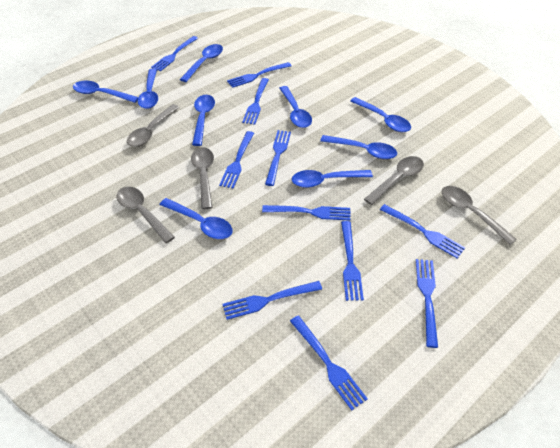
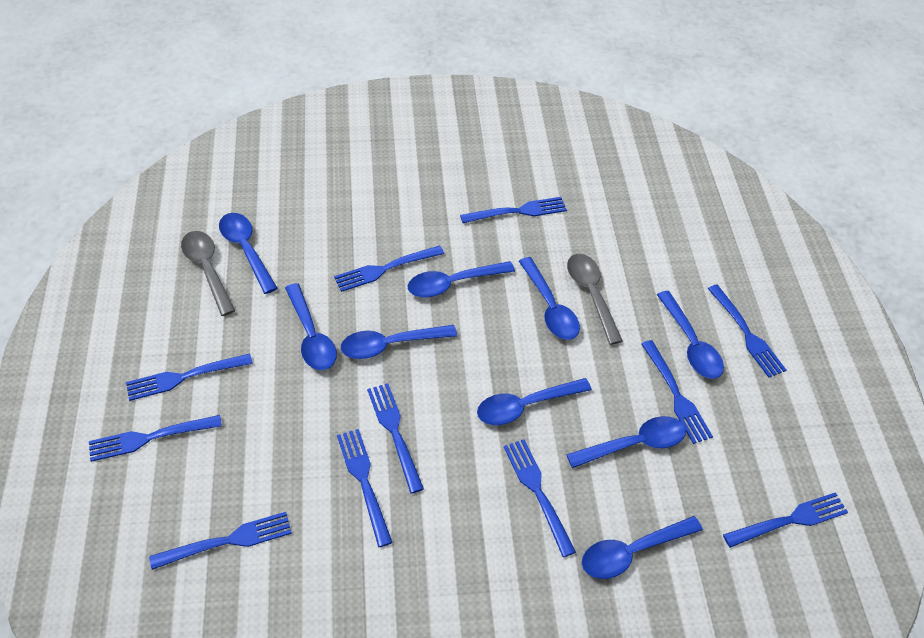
grey spoon: 5 -> 2

